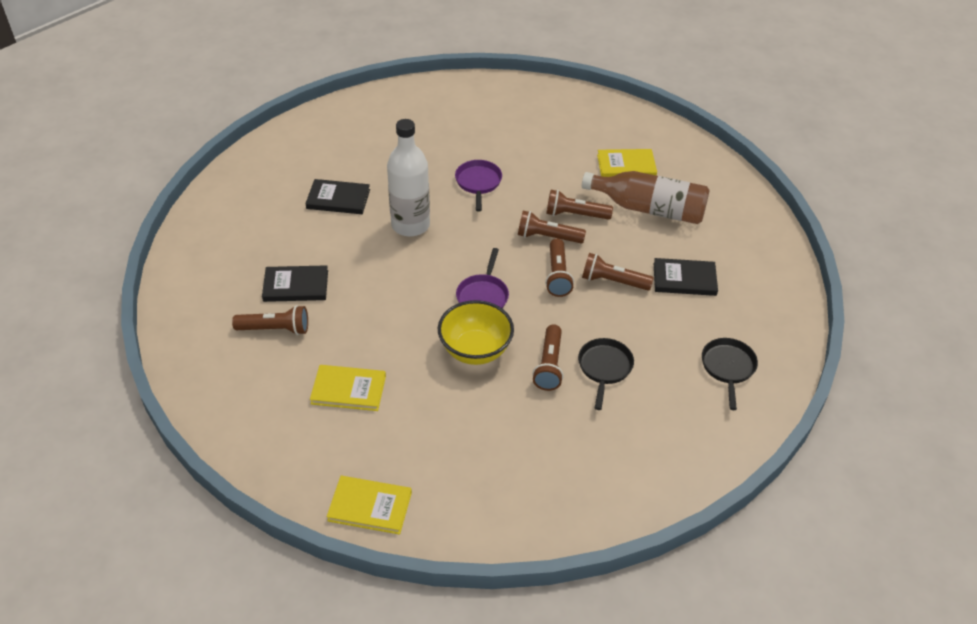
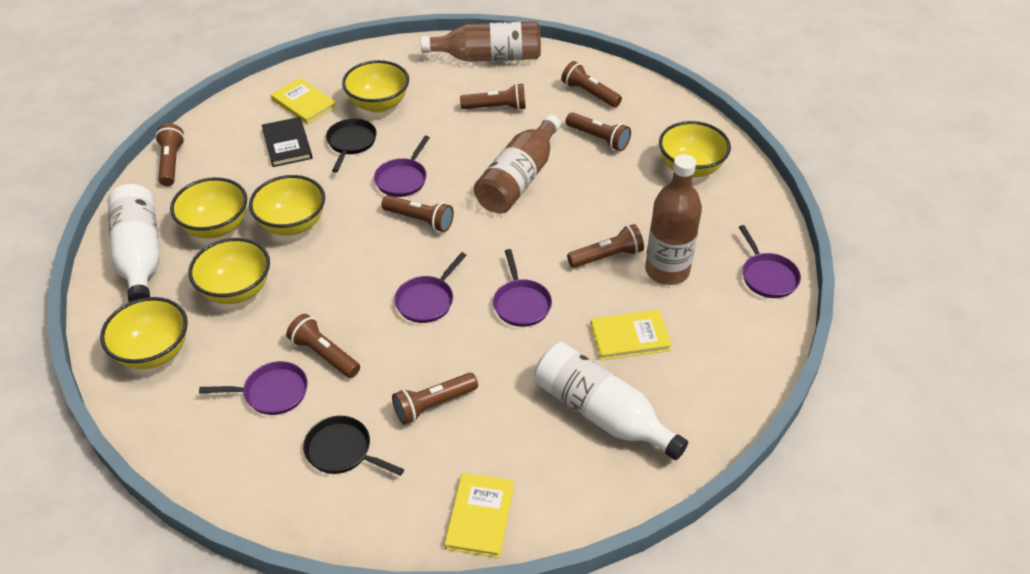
black book: 3 -> 1
brown bottle: 1 -> 3
brown flashlight: 6 -> 8
purple pan: 2 -> 5
white bottle: 1 -> 2
yellow bowl: 1 -> 6

